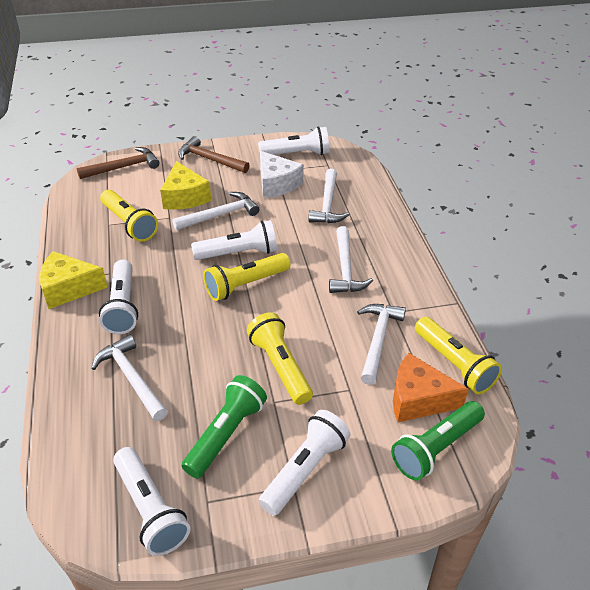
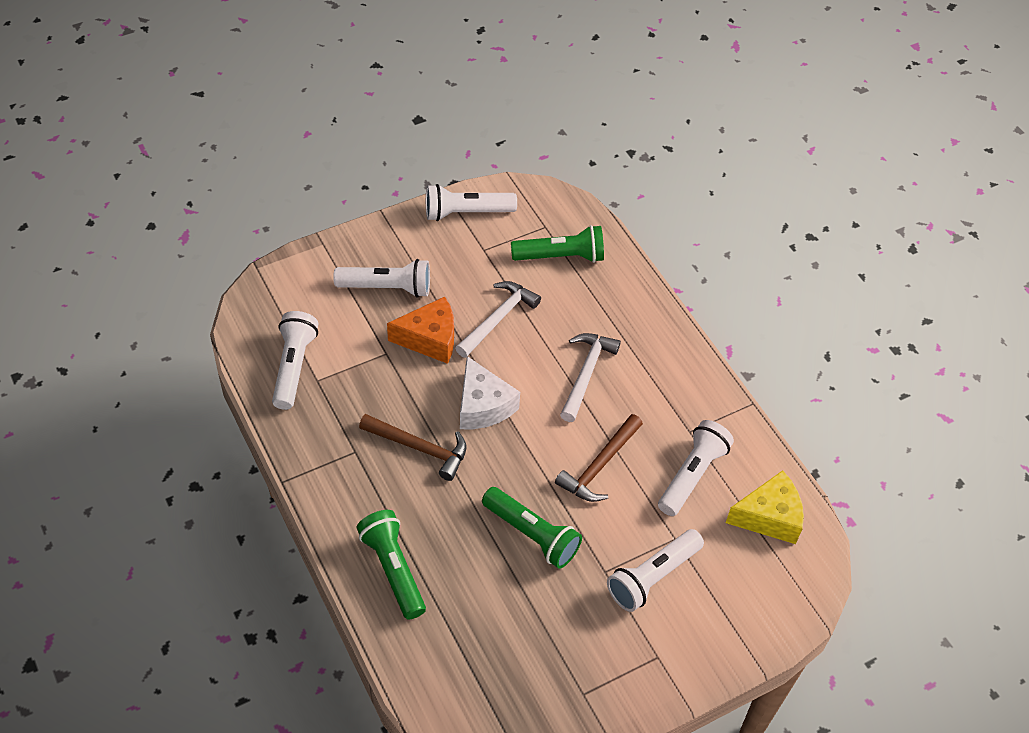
green flashlight: 2 -> 3
white hammer: 5 -> 2
yellow cheese: 2 -> 1
yellow flashlight: 4 -> 0

